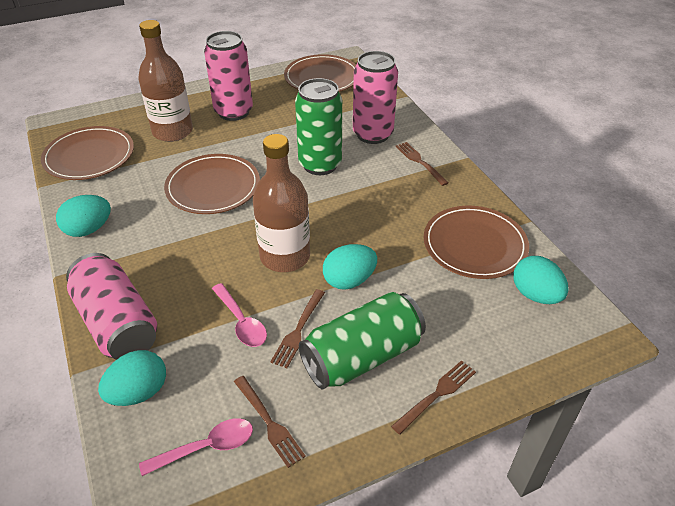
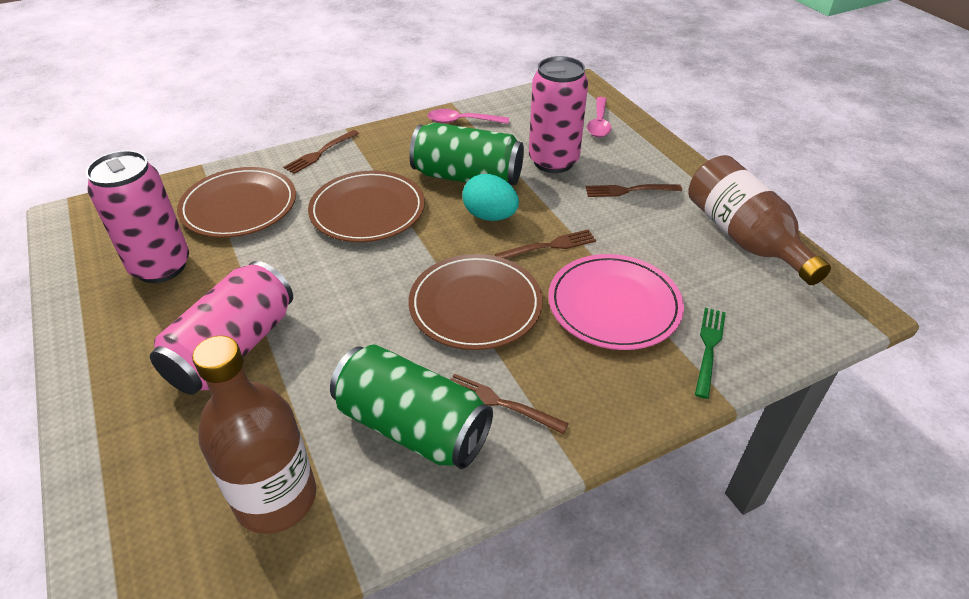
brown plate: 4 -> 3
green fork: 0 -> 1
pink plate: 0 -> 1
turquoise egg: 4 -> 1

